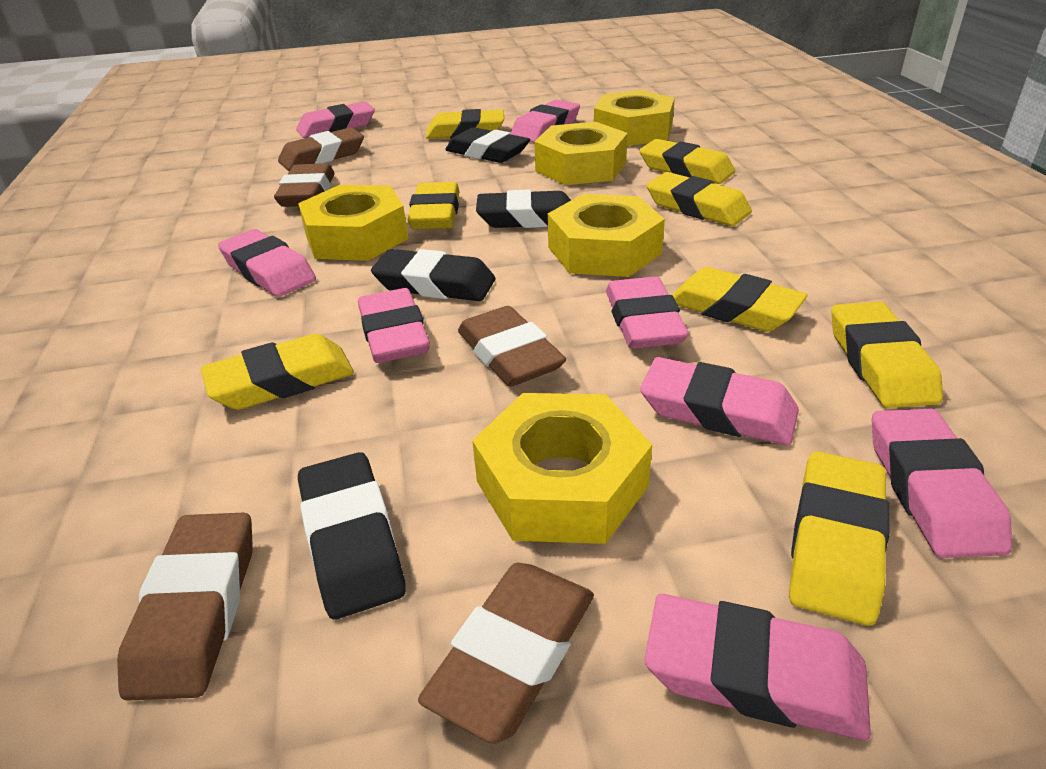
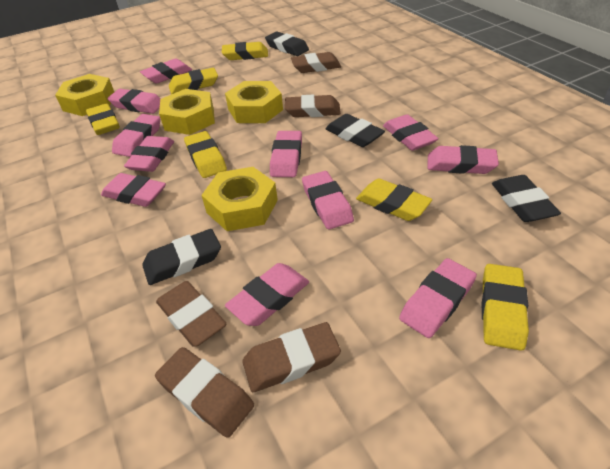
pink eraser: 8 -> 11
yellow eraser: 8 -> 6
yellow nut: 5 -> 4

